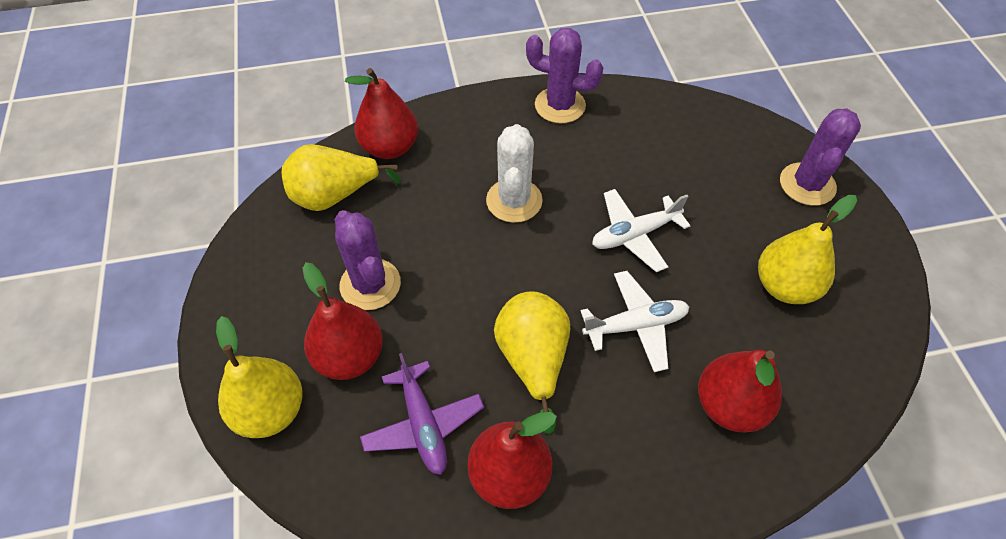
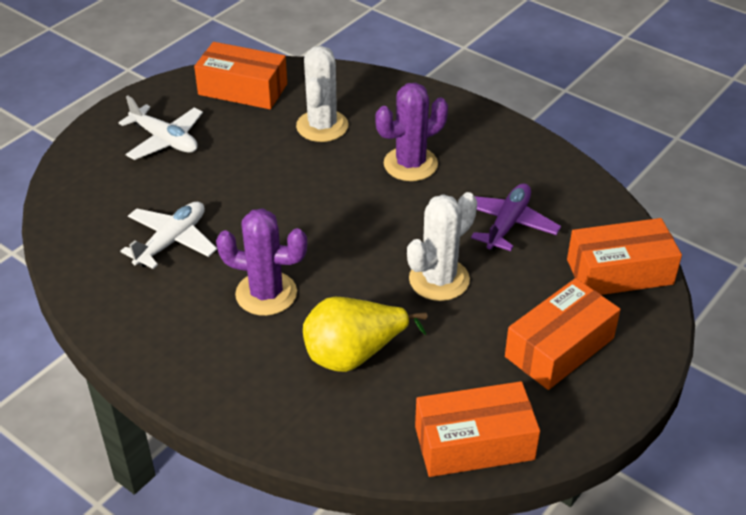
orange box: 0 -> 4
purple cactus: 3 -> 2
red pear: 4 -> 0
white cactus: 1 -> 2
yellow pear: 4 -> 1

